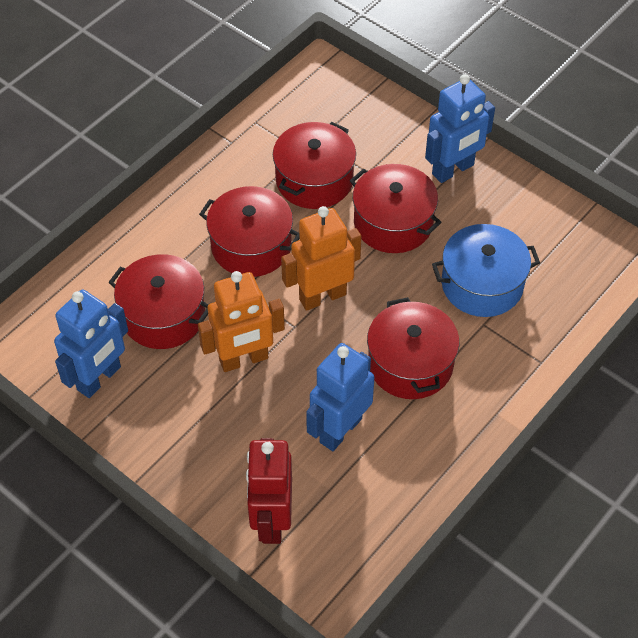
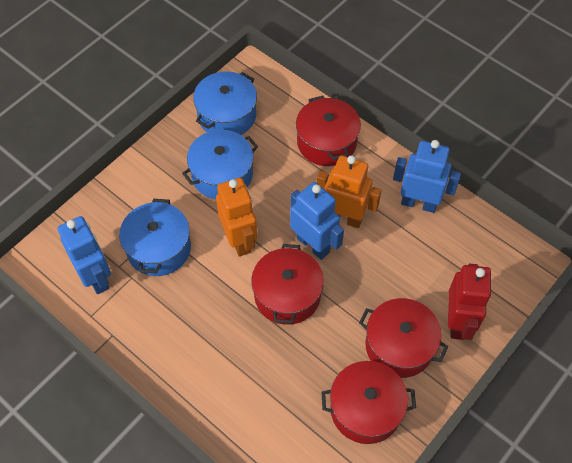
blue pot: 1 -> 3
red pot: 5 -> 4

